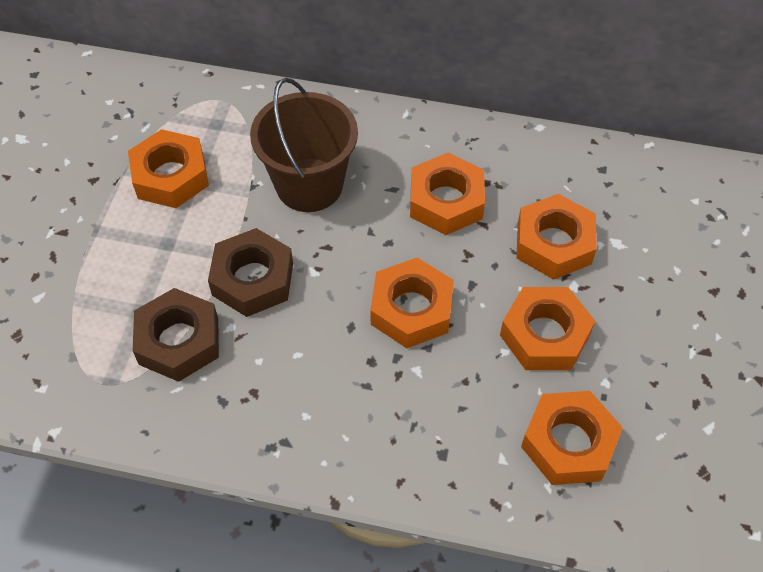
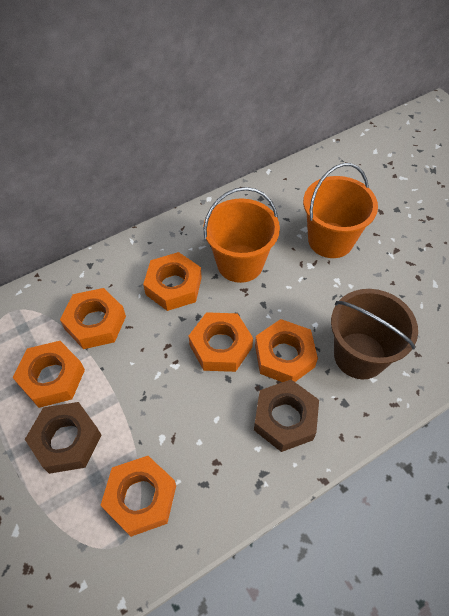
orange bucket: 0 -> 2

